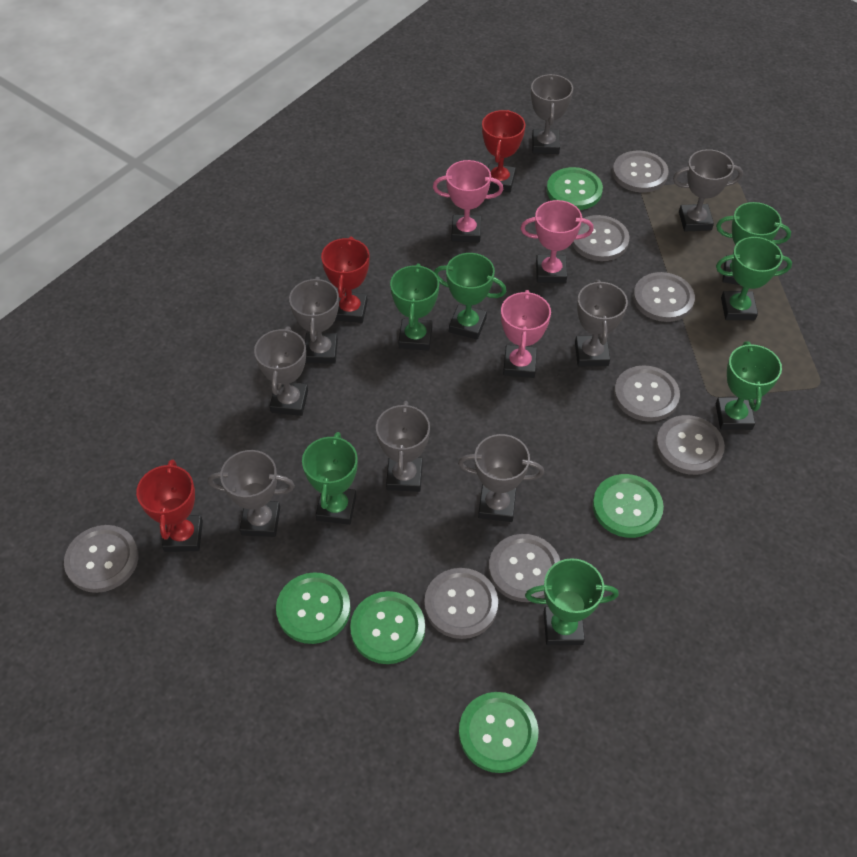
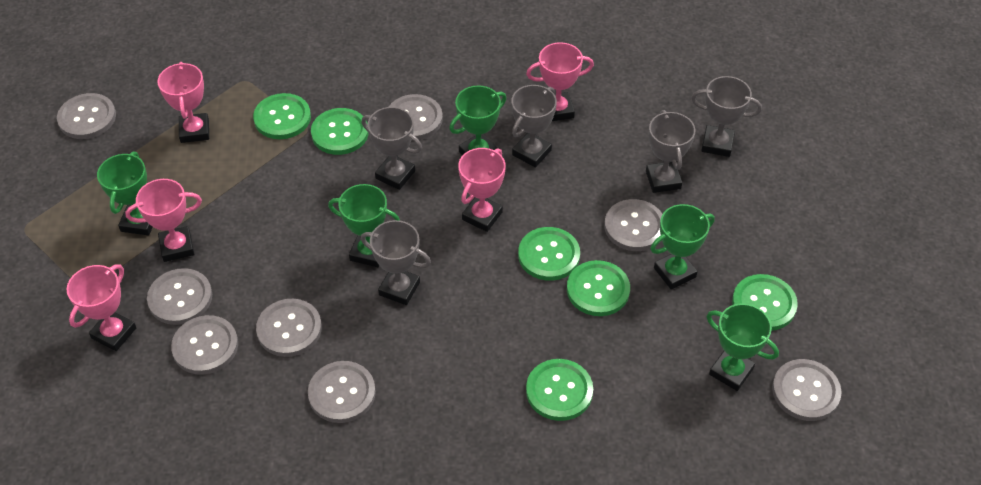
green button: 5 -> 6
green trophy: 7 -> 5
grey trophy: 8 -> 5
pink trophy: 3 -> 5
red trophy: 3 -> 0

